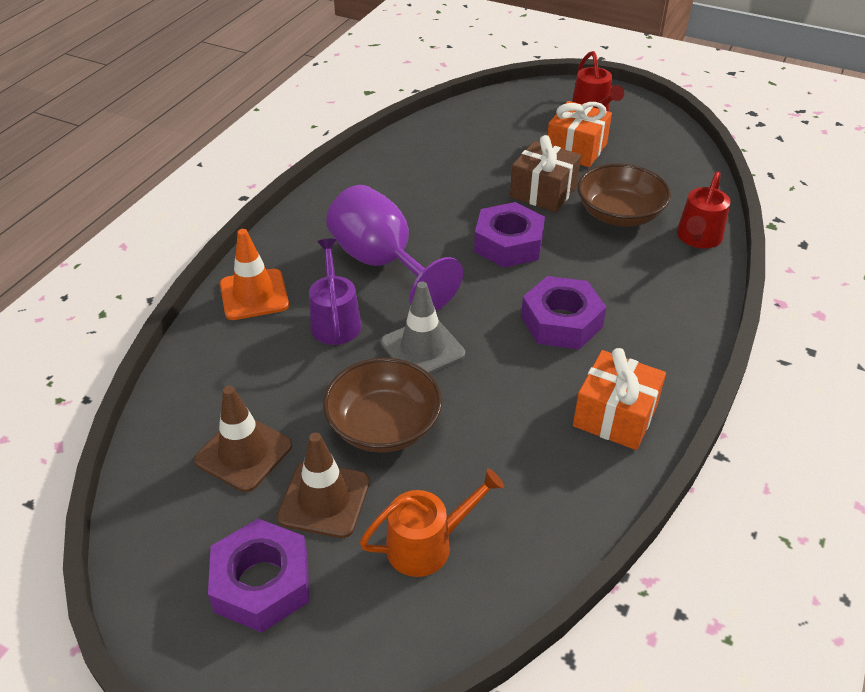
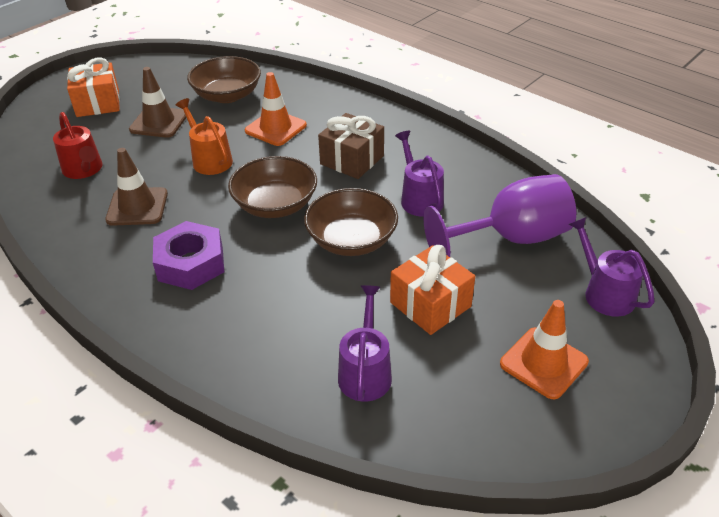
brown bowl: 2 -> 3
grey traffic cone: 1 -> 0
orange traffic cone: 1 -> 2
purple nut: 3 -> 1
purple watering can: 1 -> 3
red watering can: 2 -> 1

